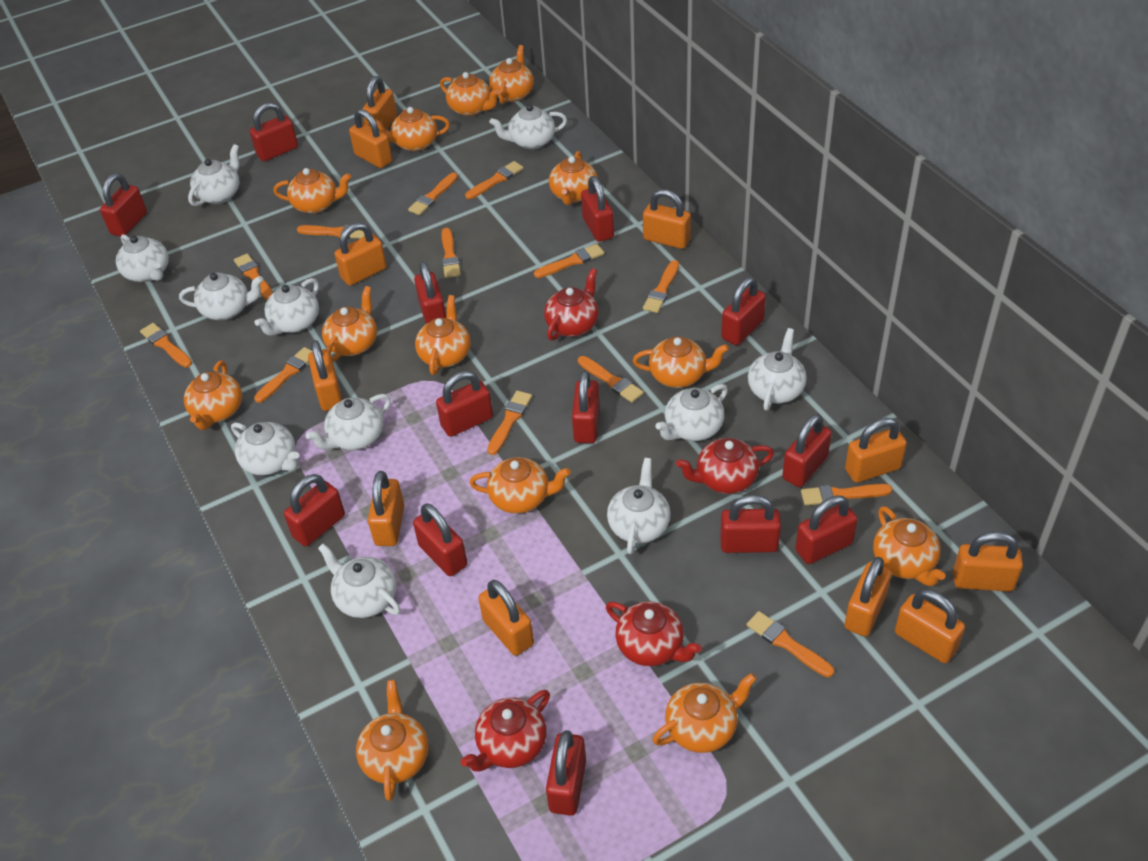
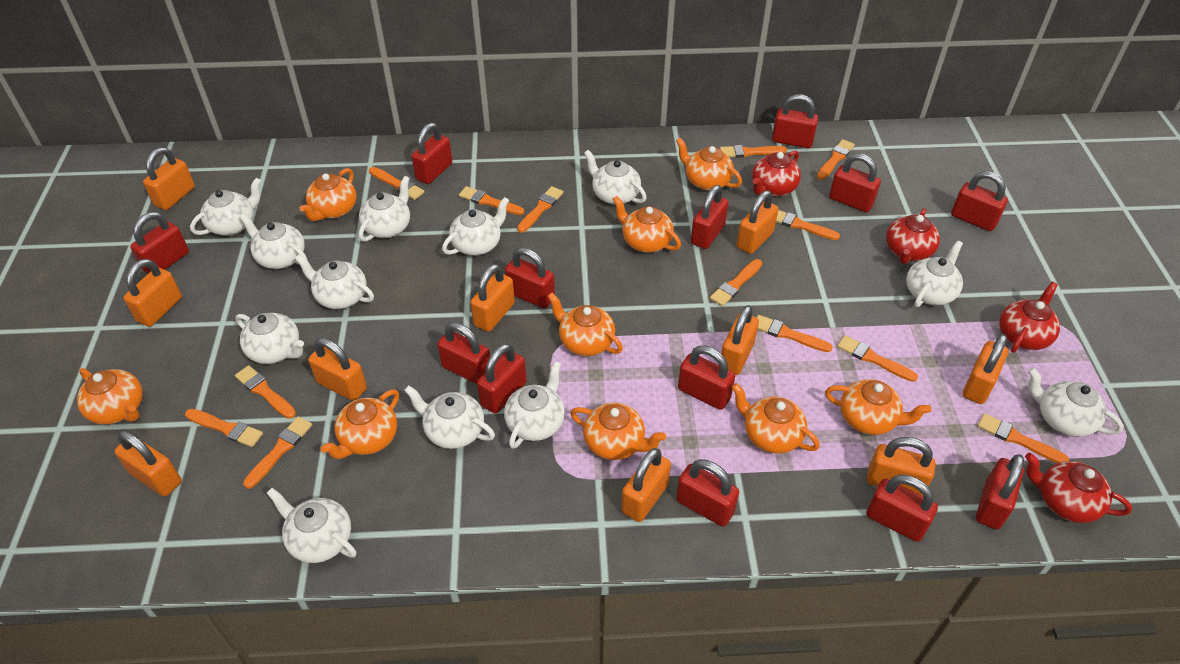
orange padlock: 11 -> 10
orange teapot: 13 -> 9
white teapot: 11 -> 12

